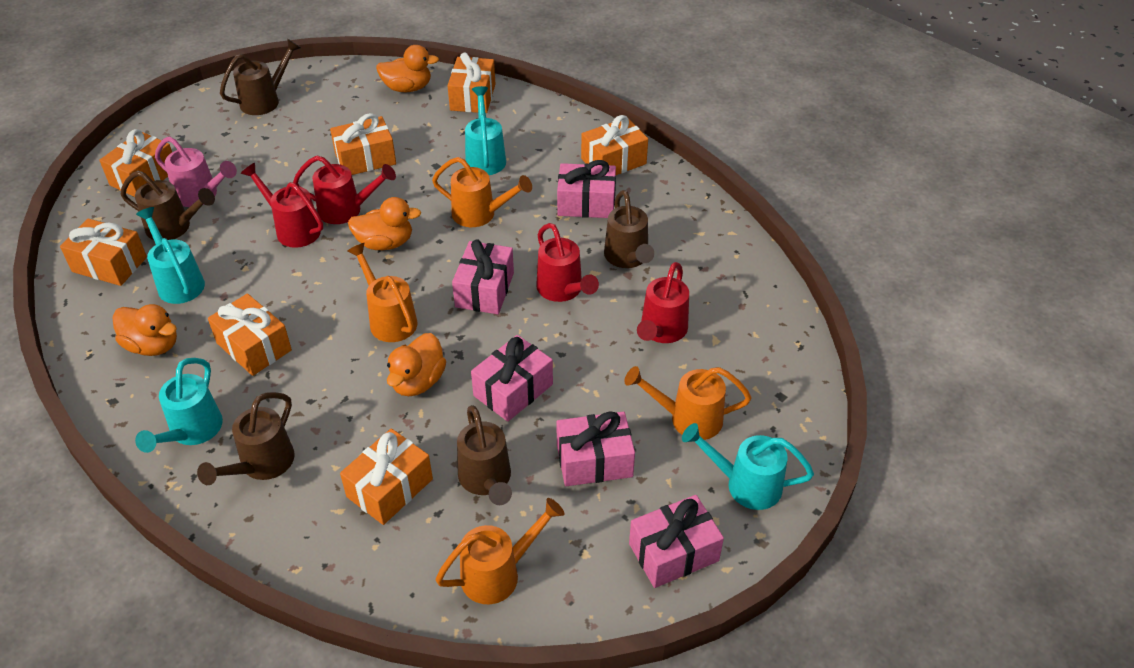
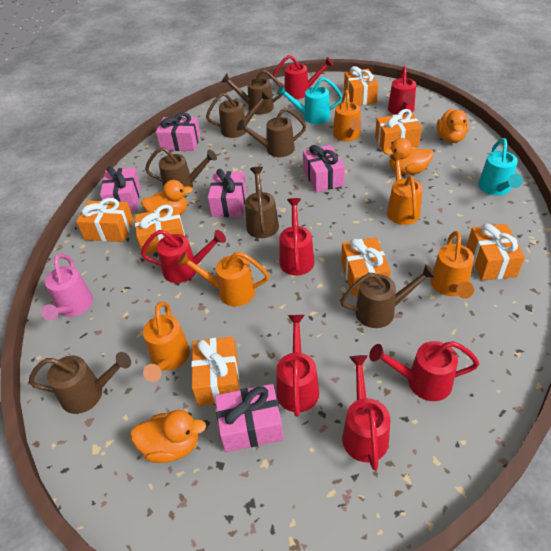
brown watering can: 5 -> 7
orange watering can: 4 -> 5
red watering can: 4 -> 7
turquoise watering can: 4 -> 2

